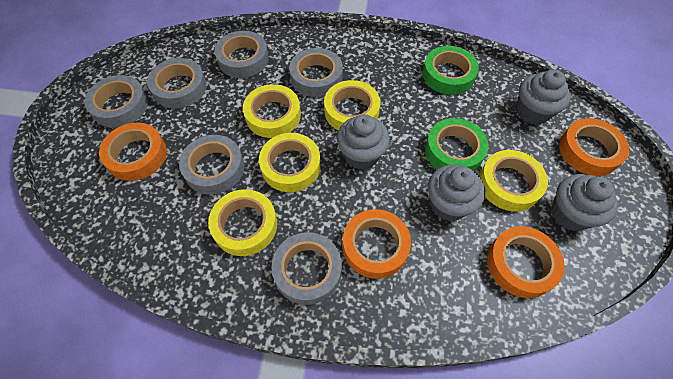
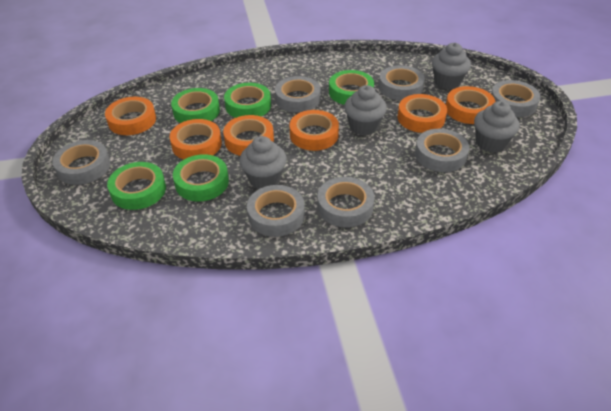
green tape: 2 -> 5
grey tape: 6 -> 7
orange tape: 4 -> 6
yellow tape: 5 -> 0

